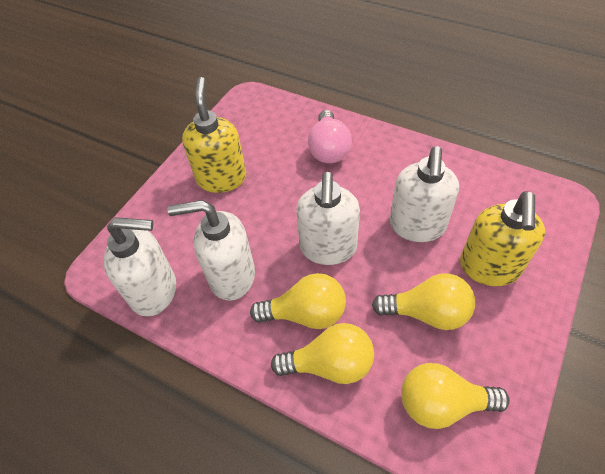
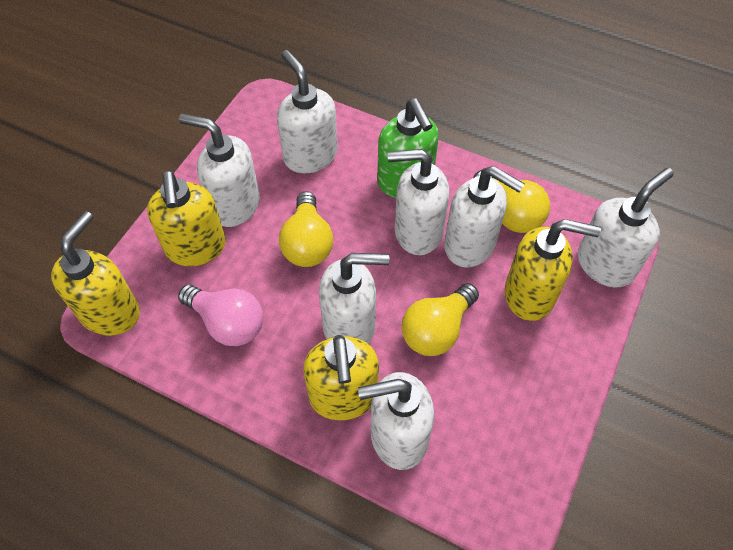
green soap dispenser: 0 -> 1
white soap dispenser: 4 -> 7
yellow light bulb: 4 -> 3
yellow soap dispenser: 2 -> 4

